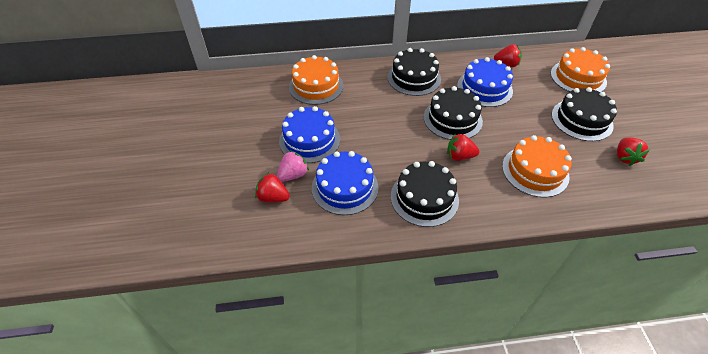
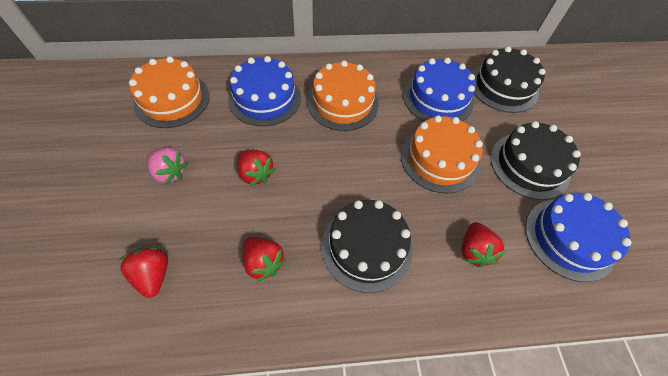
black cake: 4 -> 3

